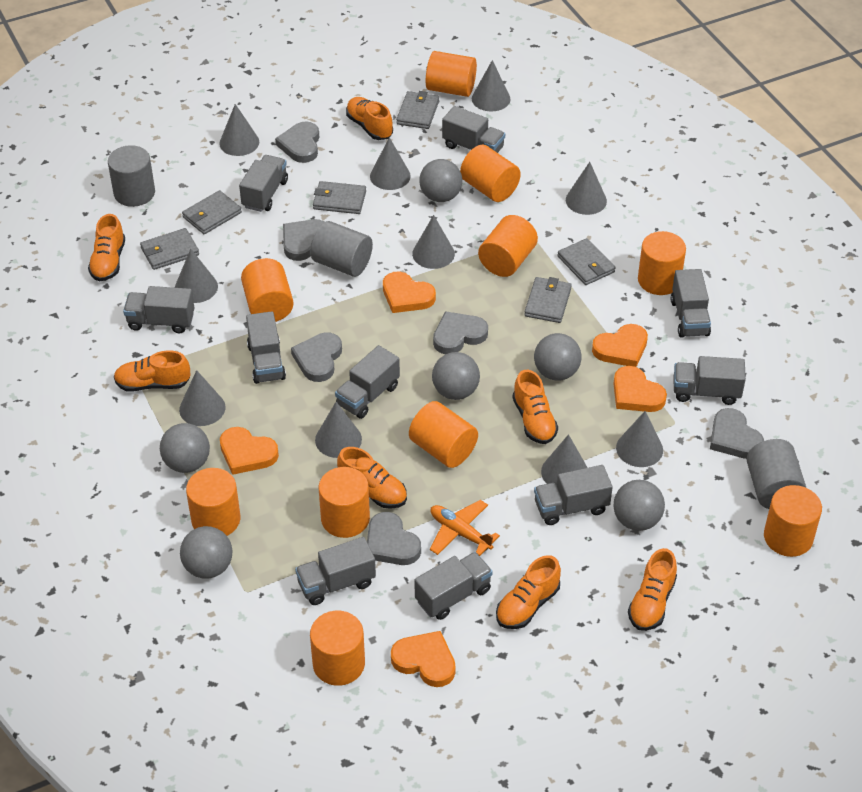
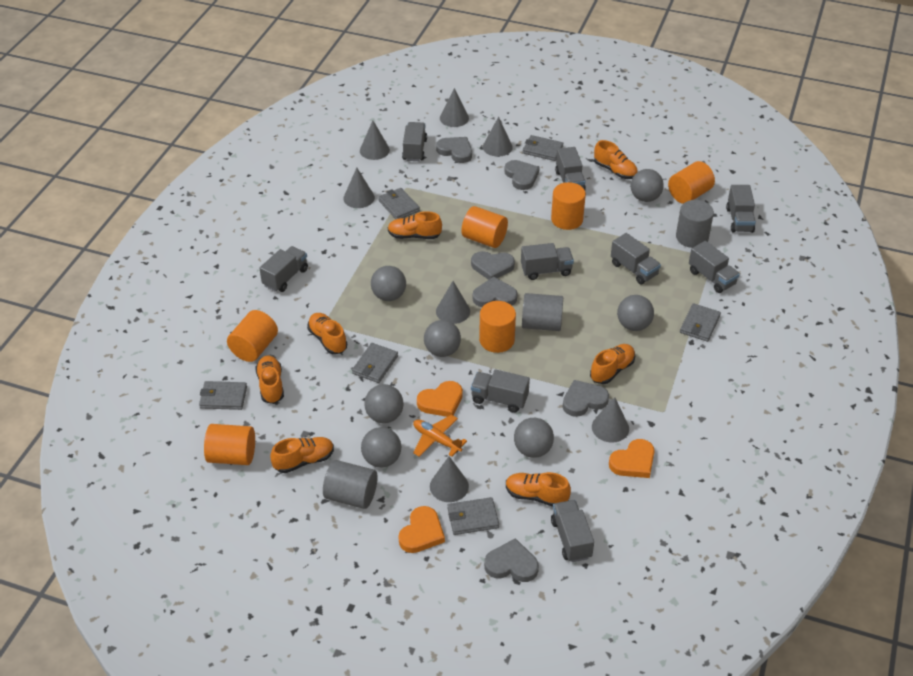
grey ball: 6 -> 7
grey cone: 10 -> 7
grey truck: 10 -> 9
orange cylinder: 10 -> 6
orange heart: 5 -> 3

